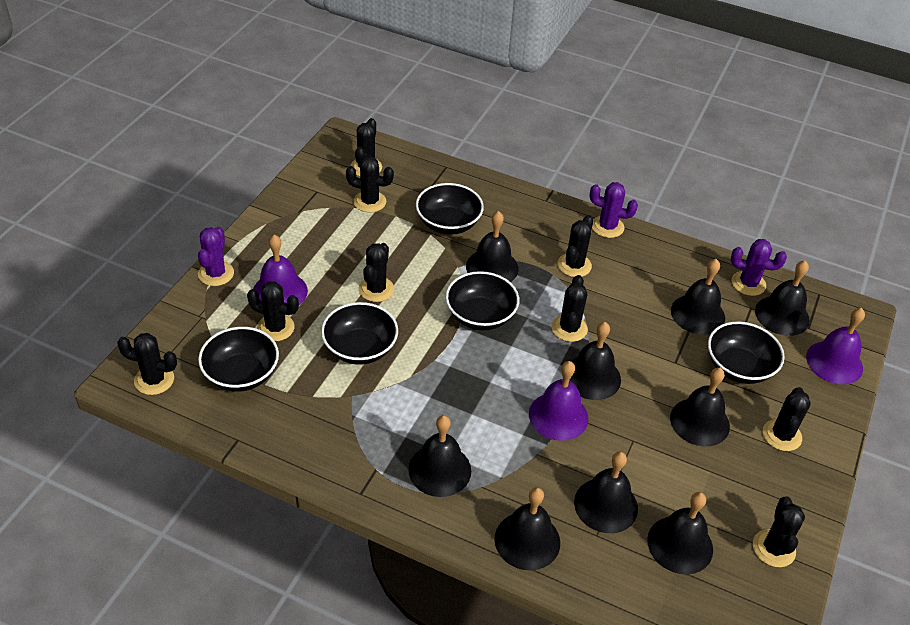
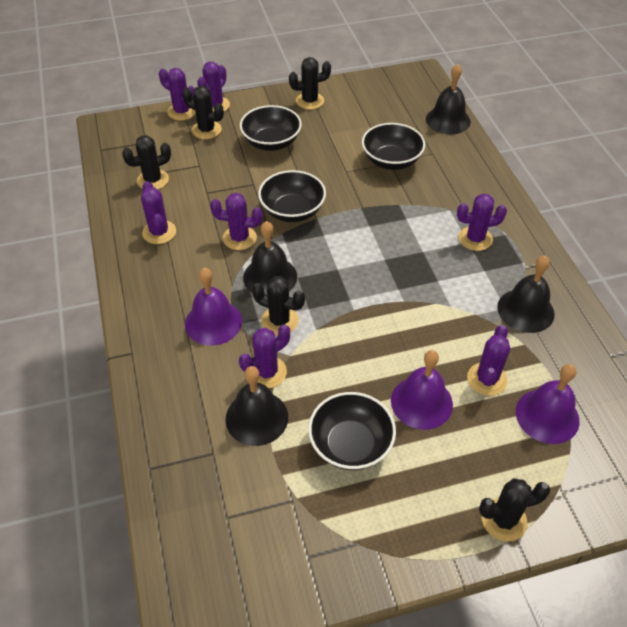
black bell: 9 -> 4
black bowl: 5 -> 4
black cactus: 9 -> 5
purple cactus: 3 -> 7

